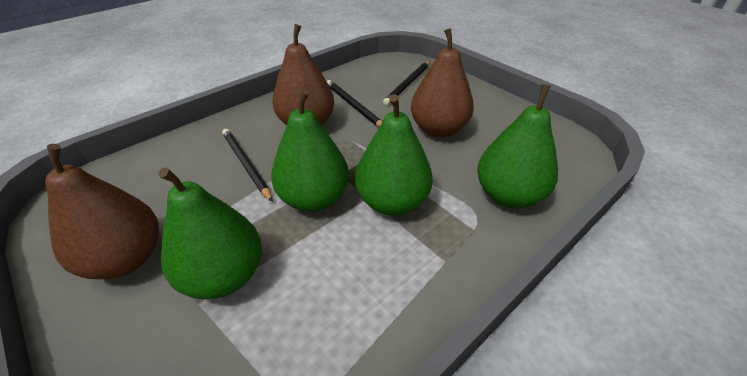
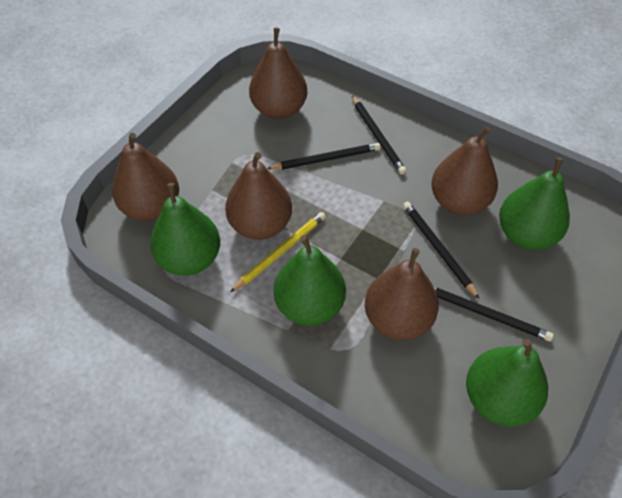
black pencil: 3 -> 4
brown pear: 3 -> 5
yellow pencil: 0 -> 1

